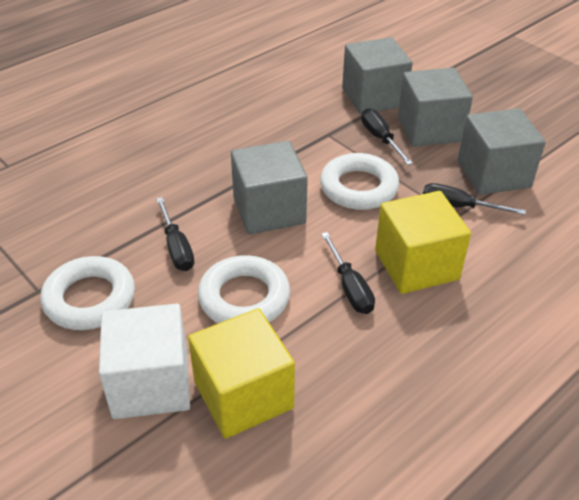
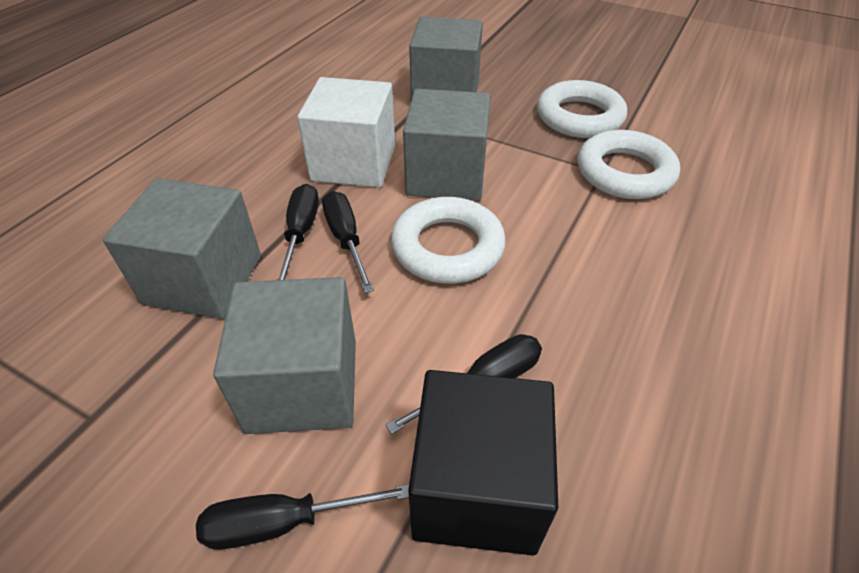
black cube: 0 -> 1
yellow cube: 2 -> 0

